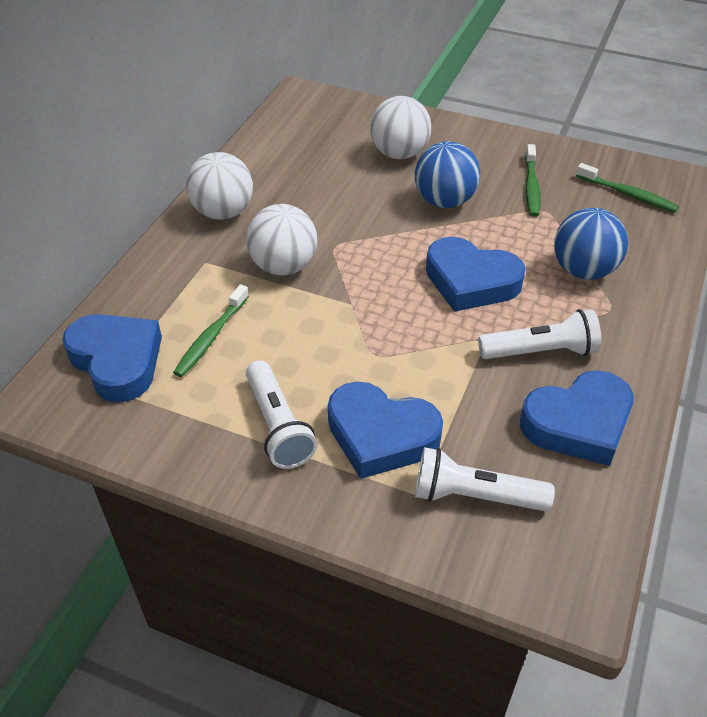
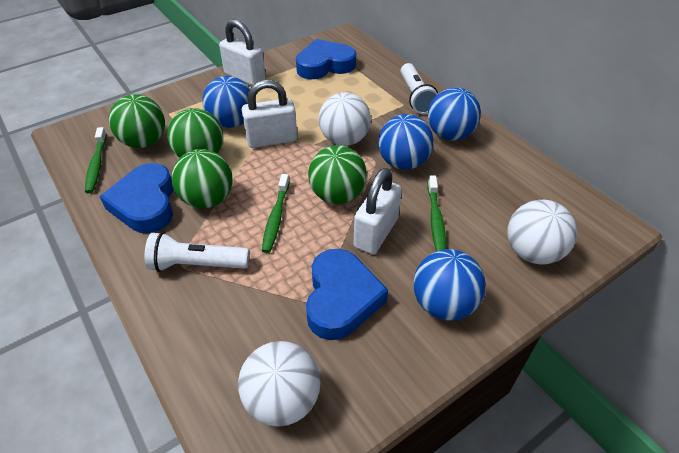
blue ball: 2 -> 4
blue heart: 4 -> 3
green ball: 0 -> 4
white flashlight: 3 -> 2
white padlock: 0 -> 3

